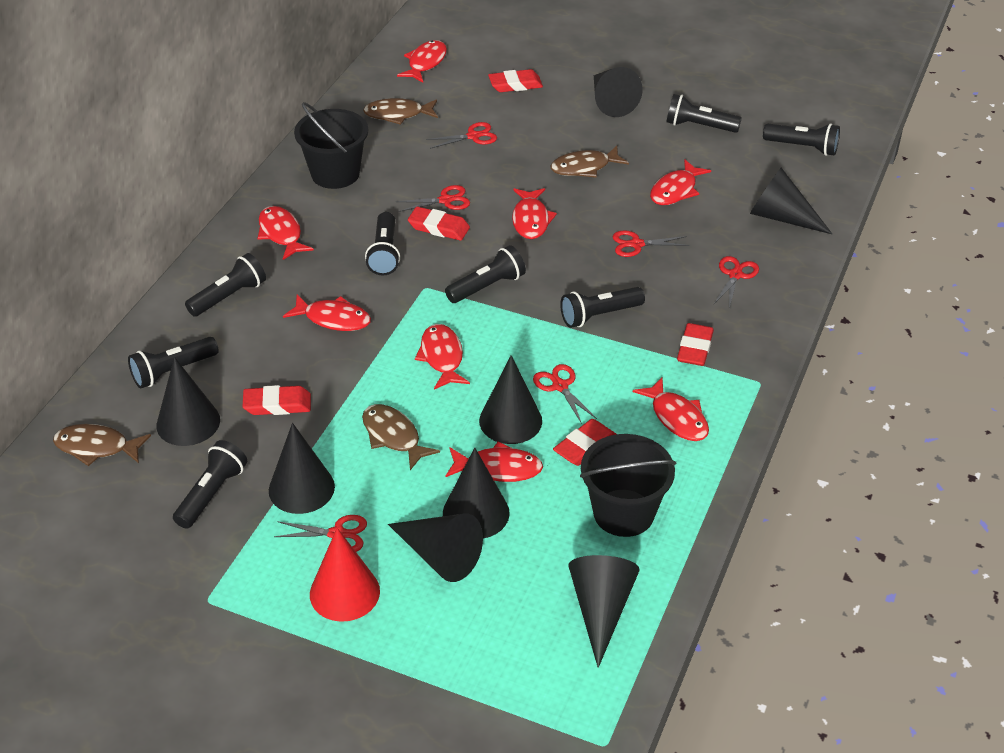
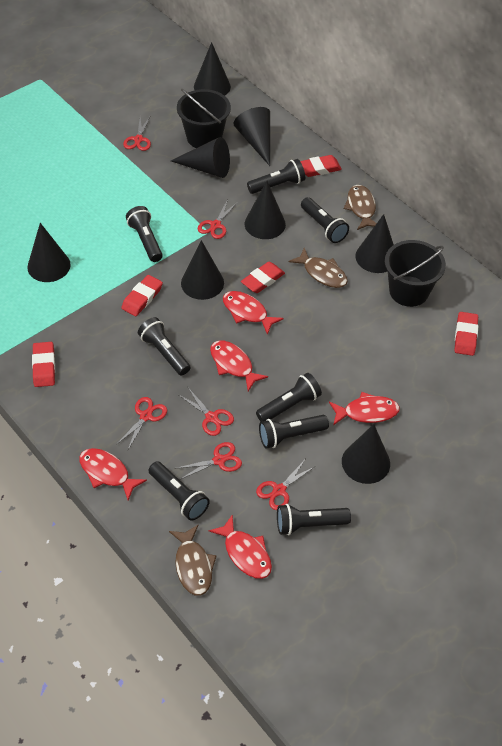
brown fish: 4 -> 3
red cone: 1 -> 0
red fish: 8 -> 5

